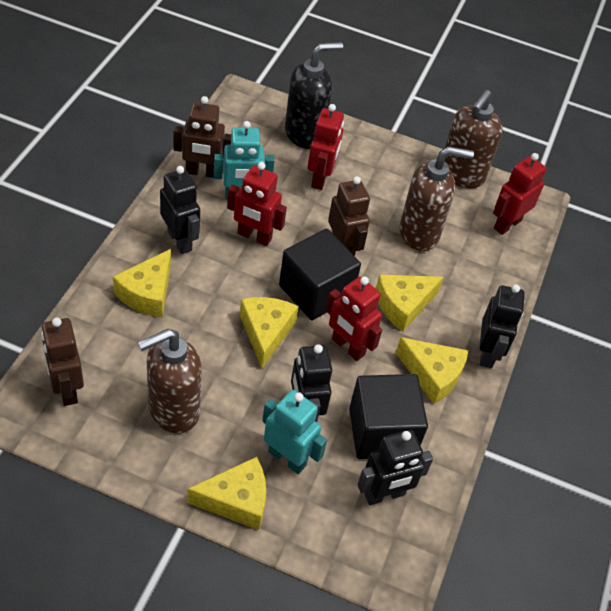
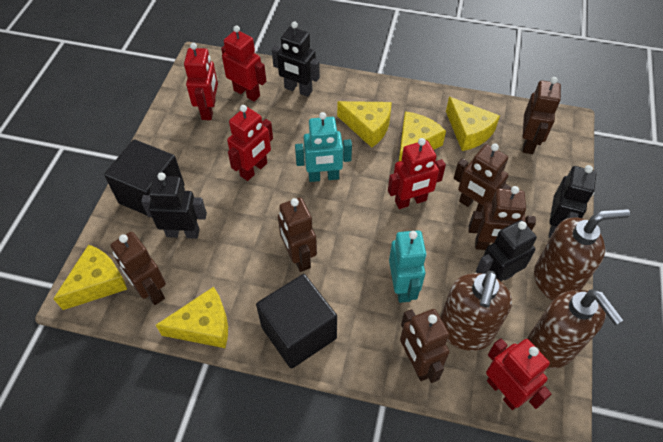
black soap dispenser: 1 -> 0
brown robot: 3 -> 6
red robot: 4 -> 5

